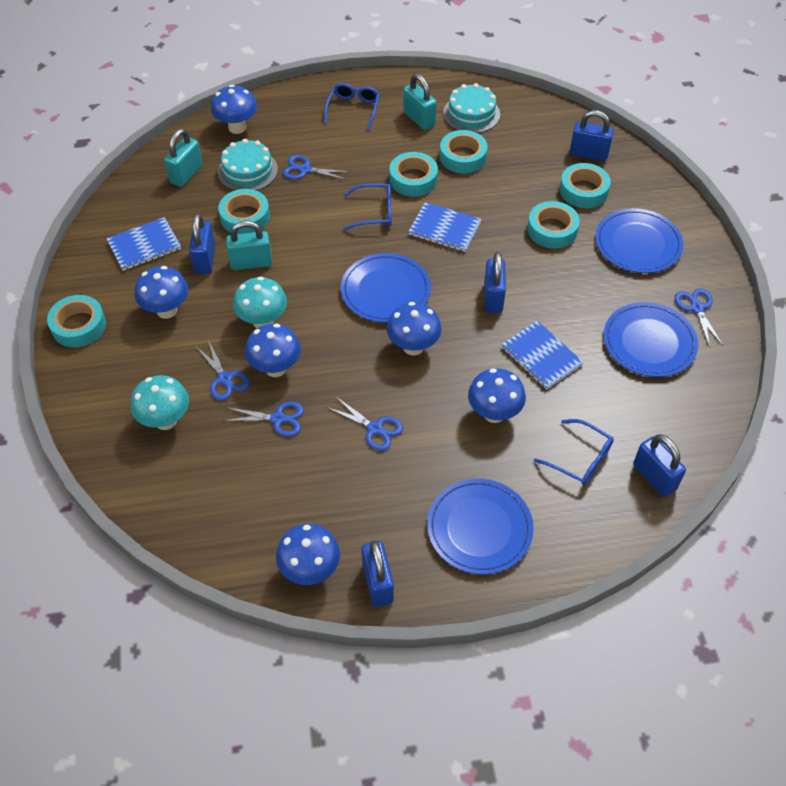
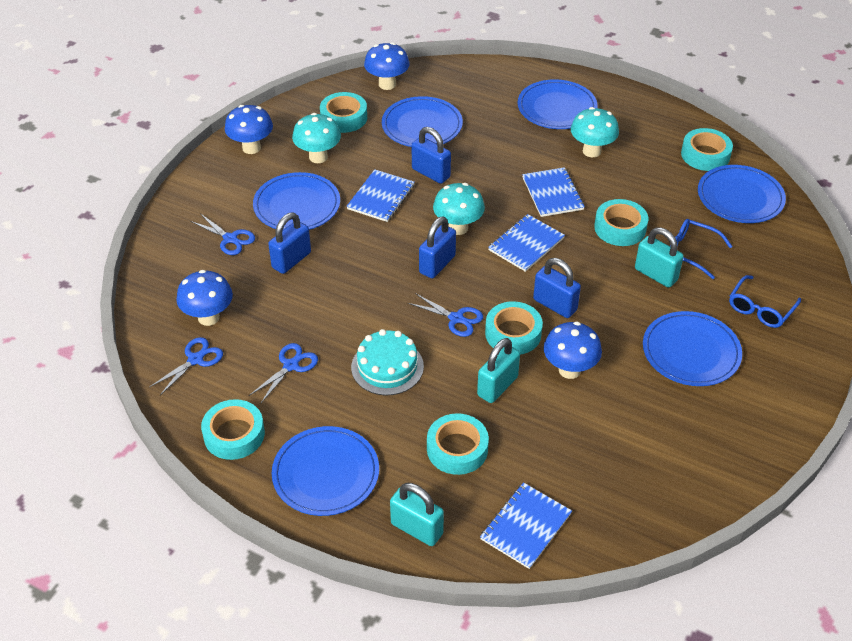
blue glasses: 3 -> 2
blue mushroom: 6 -> 4
blue notebook: 3 -> 4
blue padlock: 5 -> 4
blue plate: 4 -> 6
blue scissors: 5 -> 4
turquoise cake: 2 -> 1
turquoise mushroom: 2 -> 3

